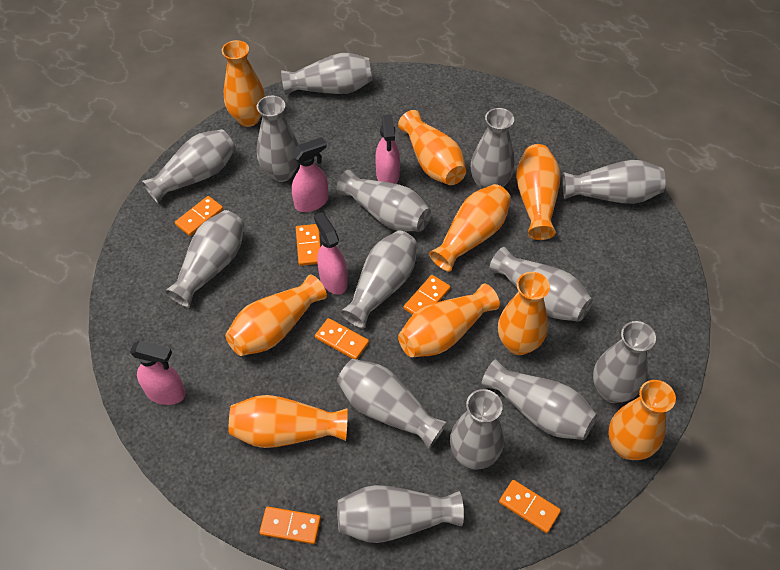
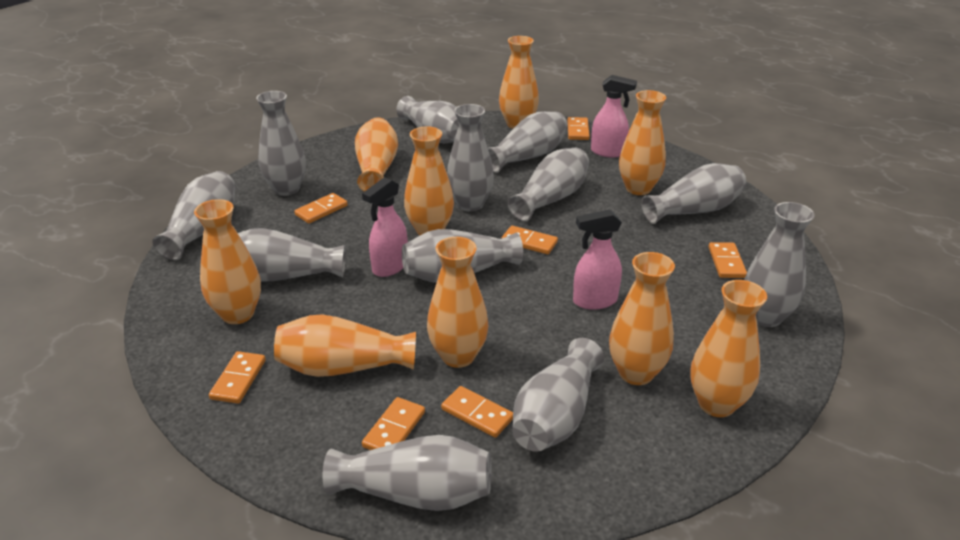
grey vase: 14 -> 12
orange domino: 6 -> 7
pink spray bottle: 4 -> 3

